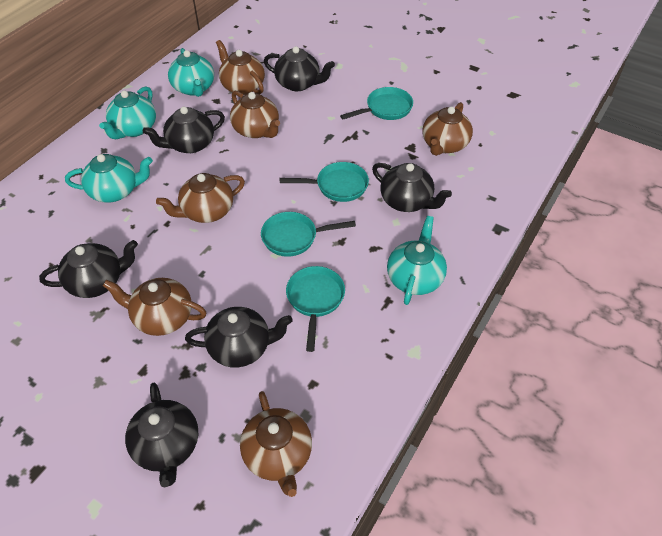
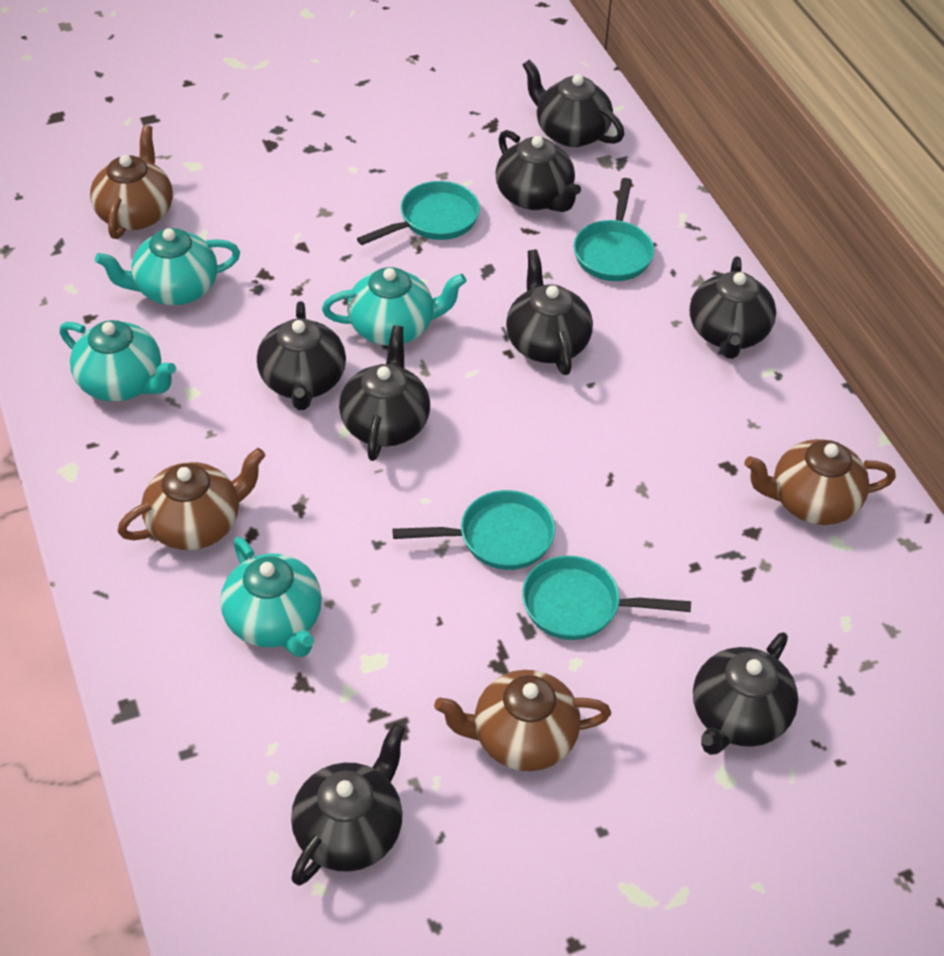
black teapot: 6 -> 8
brown teapot: 6 -> 4

